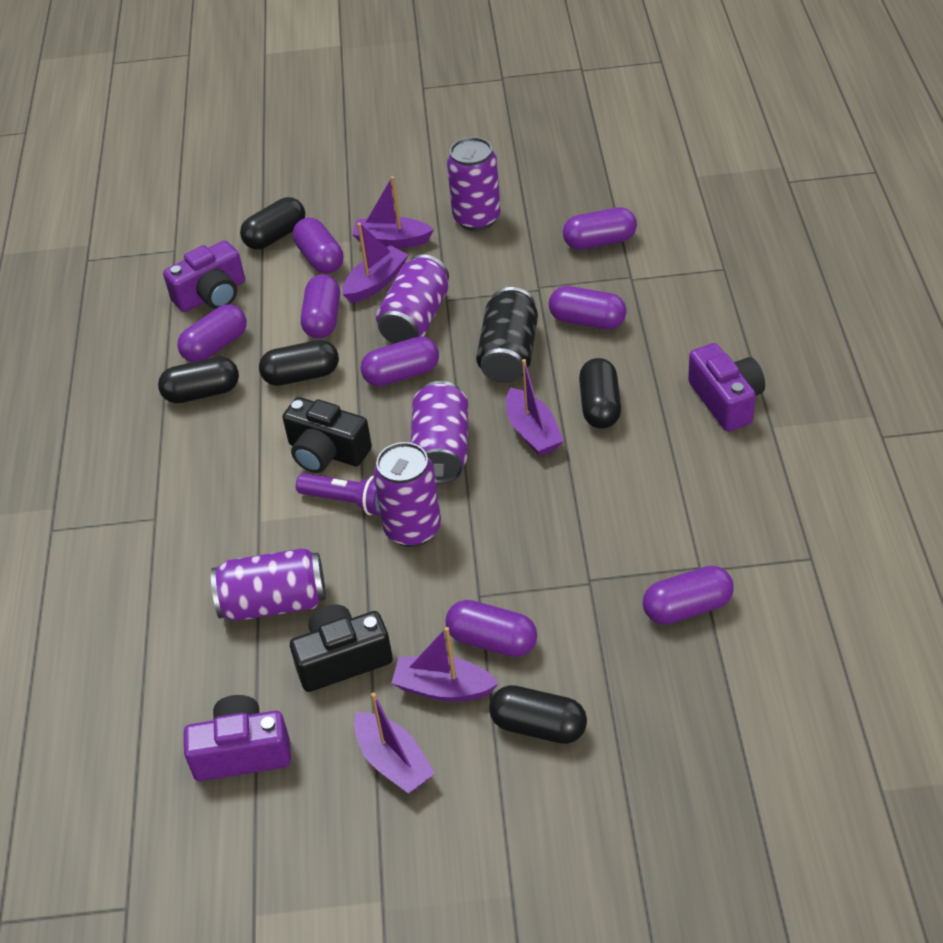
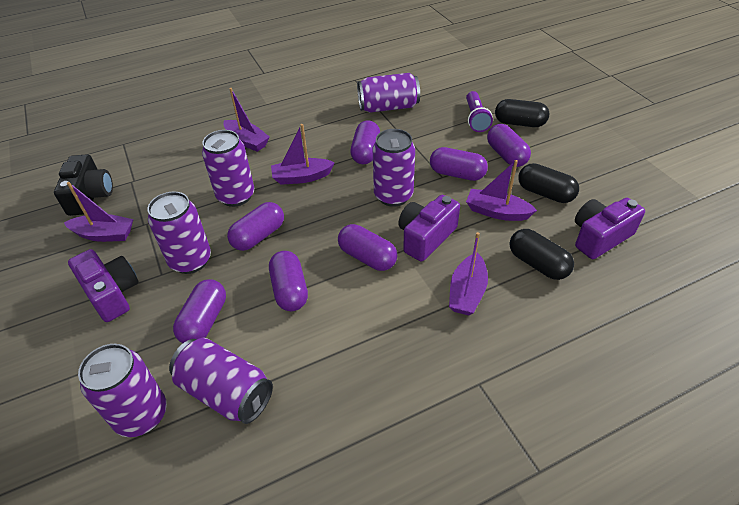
black camera: 2 -> 1
black can: 1 -> 0
black capsule: 5 -> 3
purple can: 5 -> 6
purple capsule: 8 -> 7

